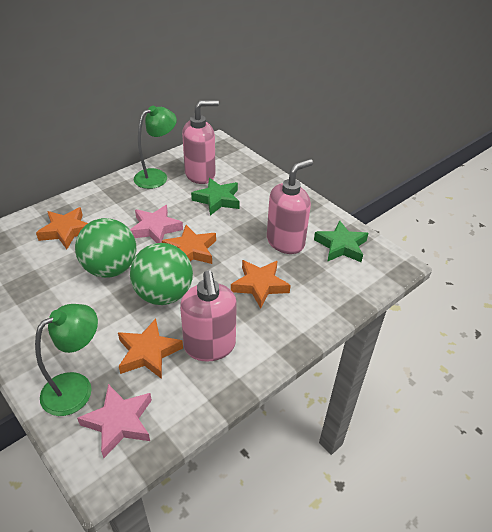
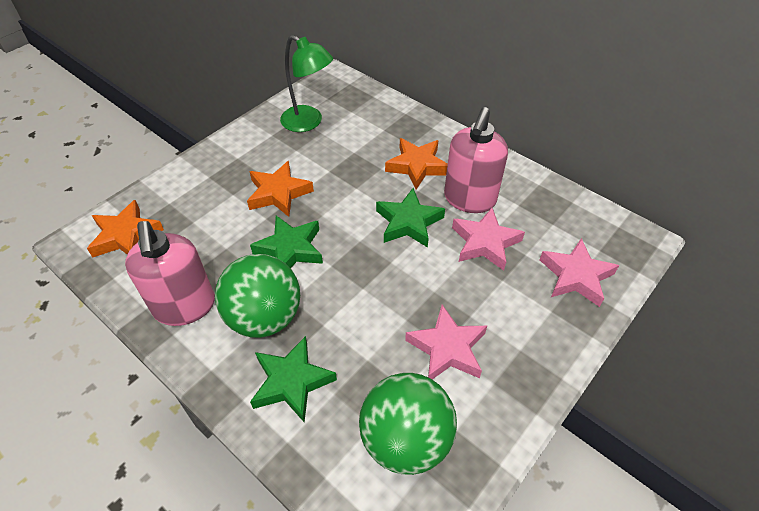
green lamp: 2 -> 1
green star: 2 -> 3
orange star: 4 -> 3
pink soap dispenser: 3 -> 2
pink star: 2 -> 3

